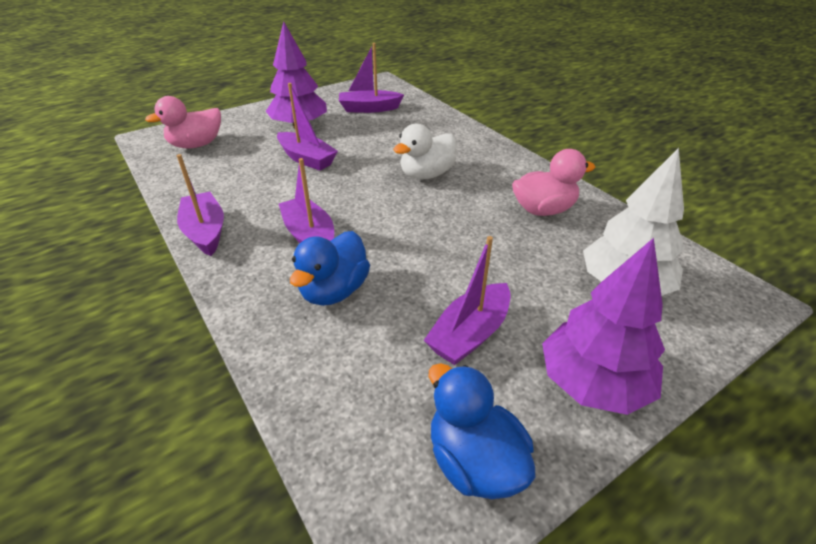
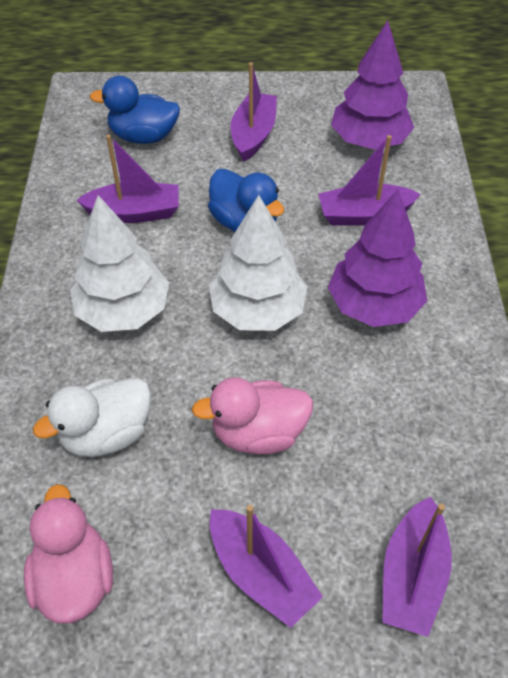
white tree: 1 -> 2

